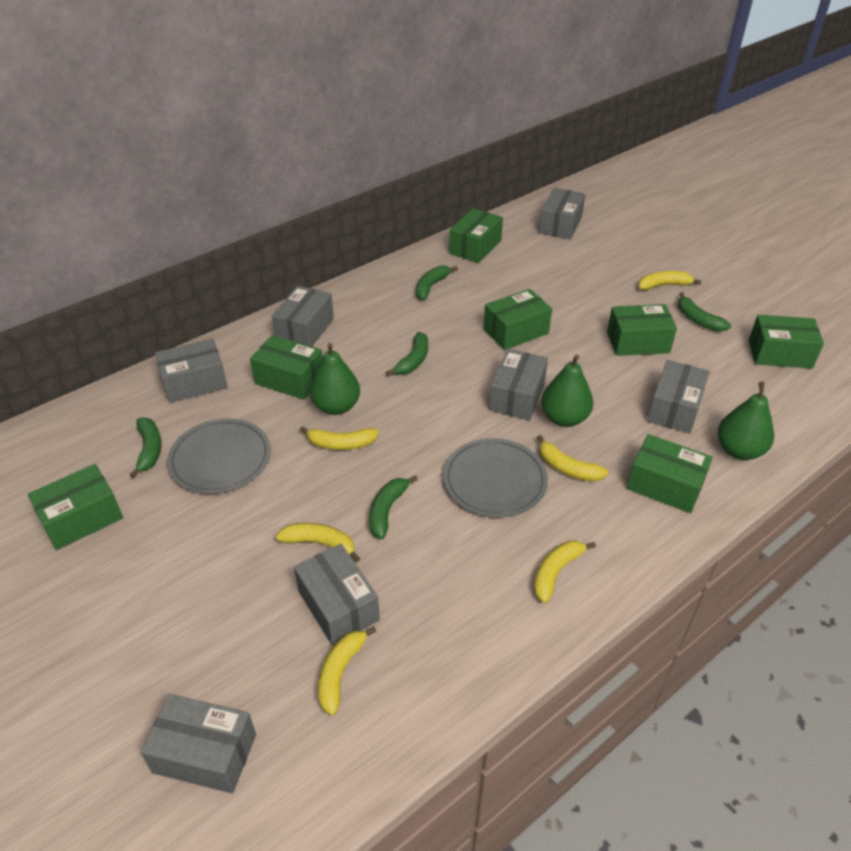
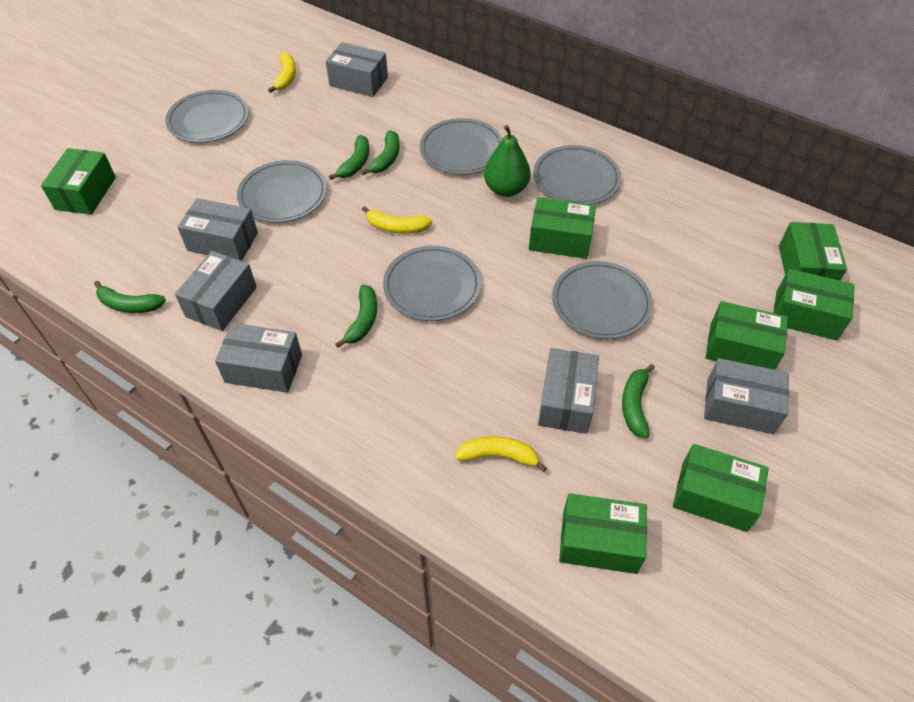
green pear: 3 -> 1
grey box: 7 -> 6
grey plate: 2 -> 6
yellow banana: 6 -> 3

